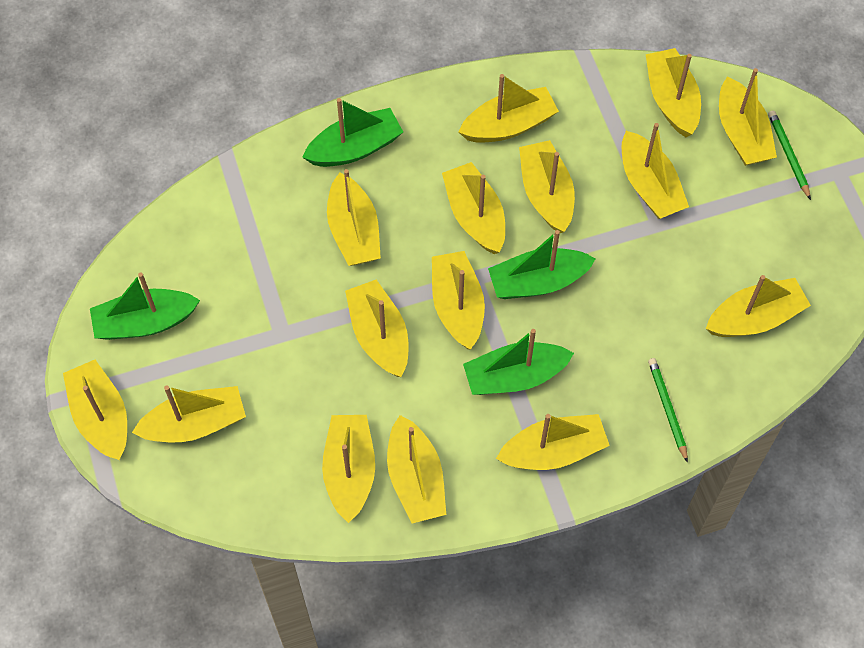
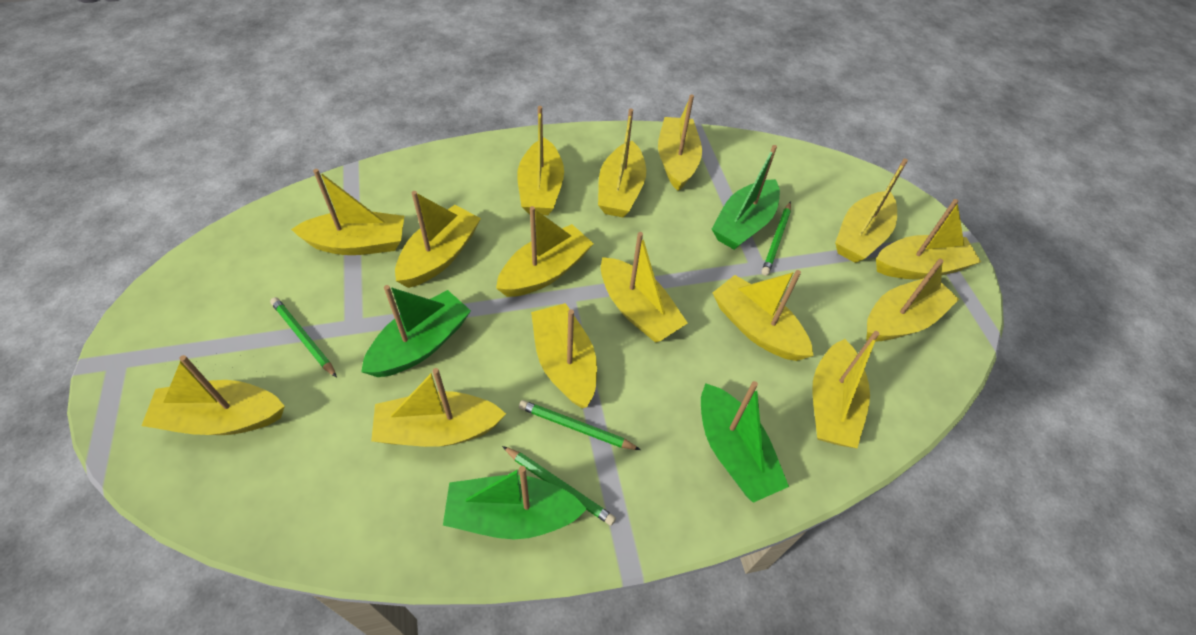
green pencil: 2 -> 4

